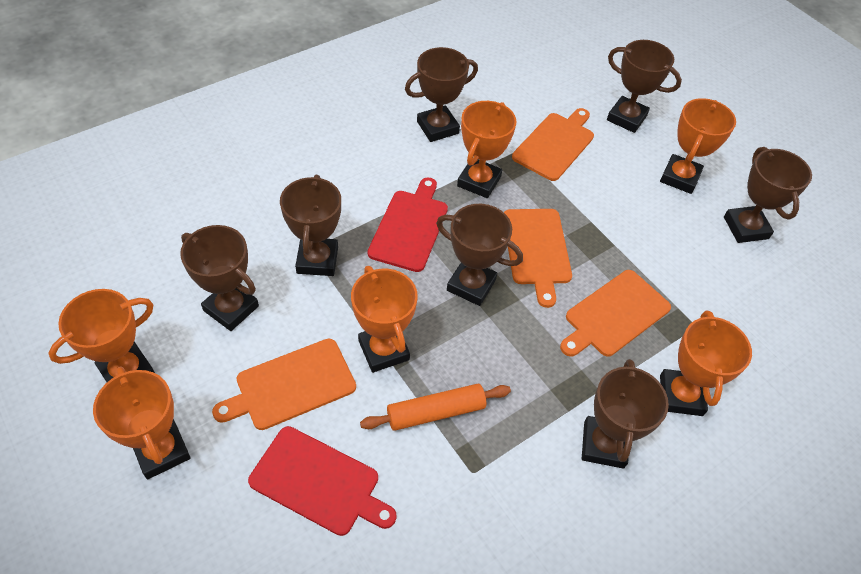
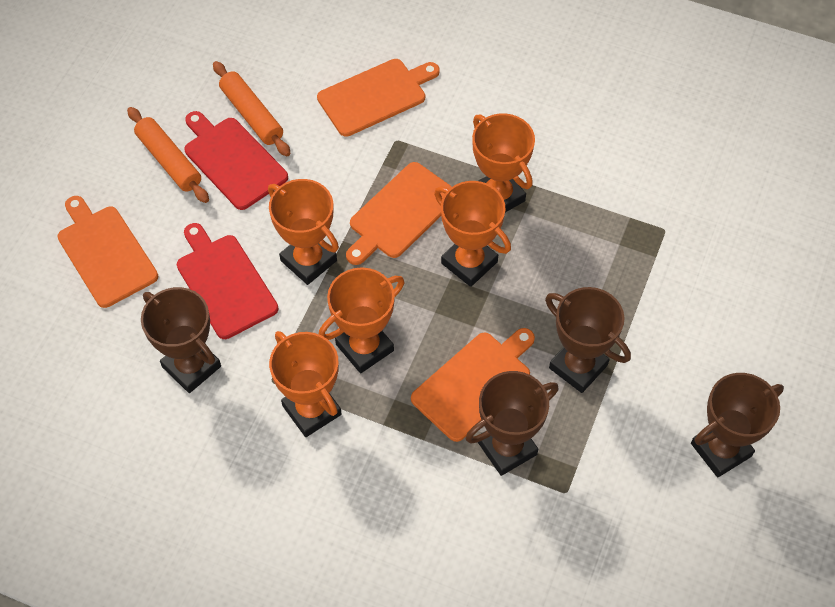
brown trophy: 7 -> 4
orange rolling pin: 1 -> 2
orange trophy: 6 -> 5

